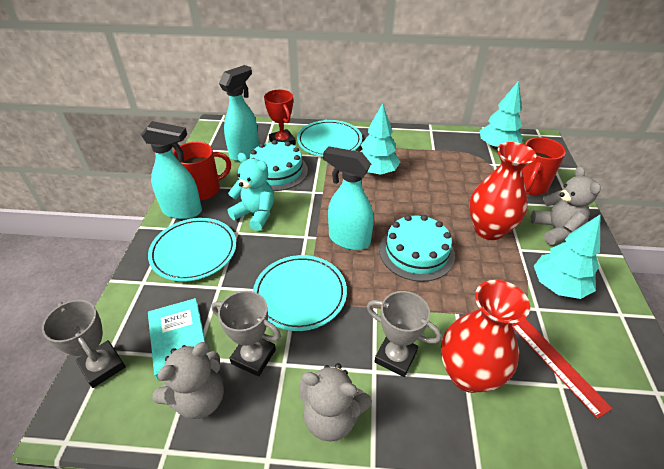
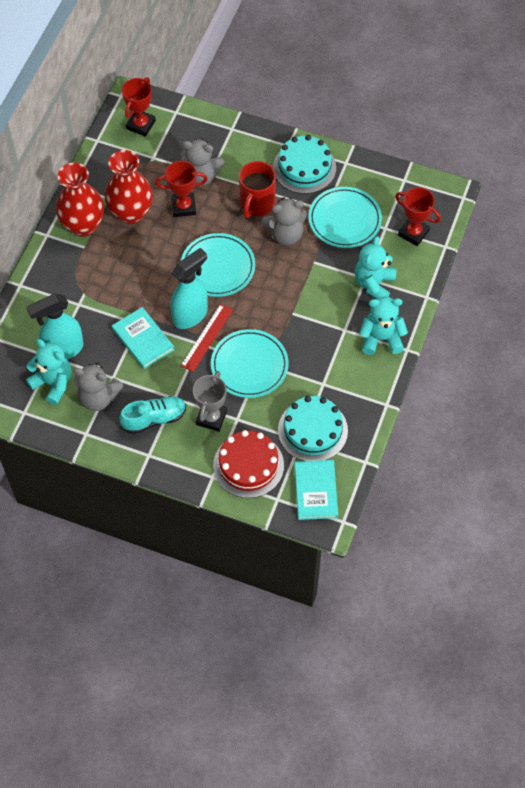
grey trophy: 3 -> 1
red cake: 0 -> 1
red mug: 2 -> 1
red trophy: 1 -> 3
turquoise book: 1 -> 2
turquoise shoe: 0 -> 1
turquoise spray bottle: 3 -> 2
turquoise teddy bear: 1 -> 3
turquoise tree: 3 -> 0

